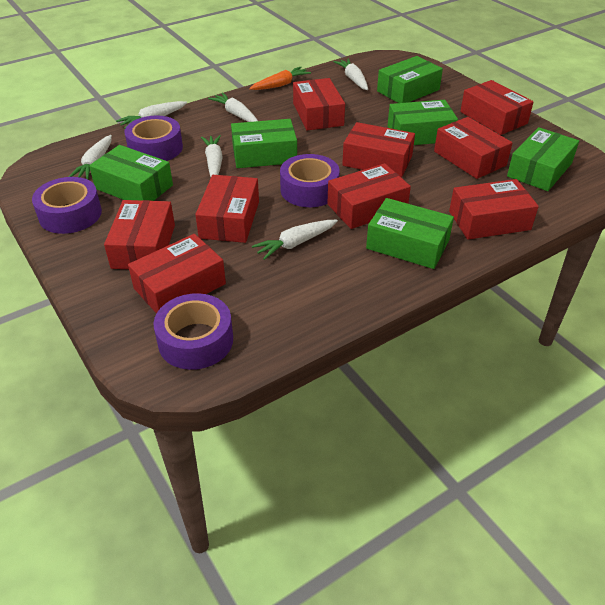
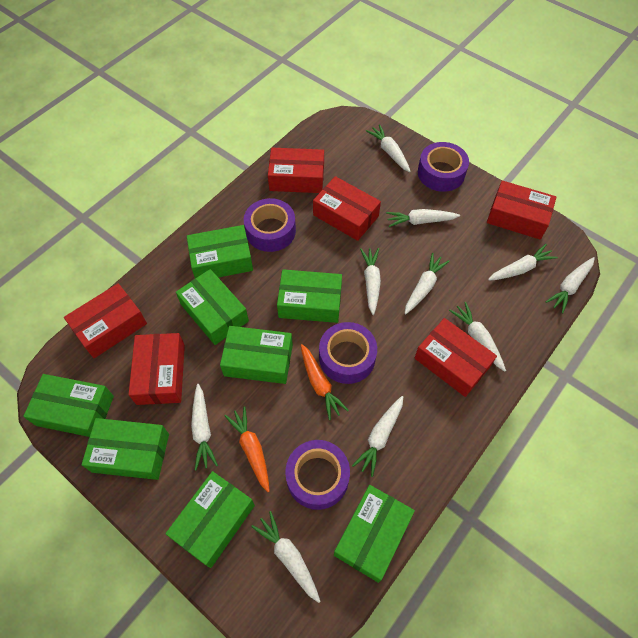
green box: 6 -> 8
orange carrot: 1 -> 2
red box: 9 -> 6
white carrot: 6 -> 10

